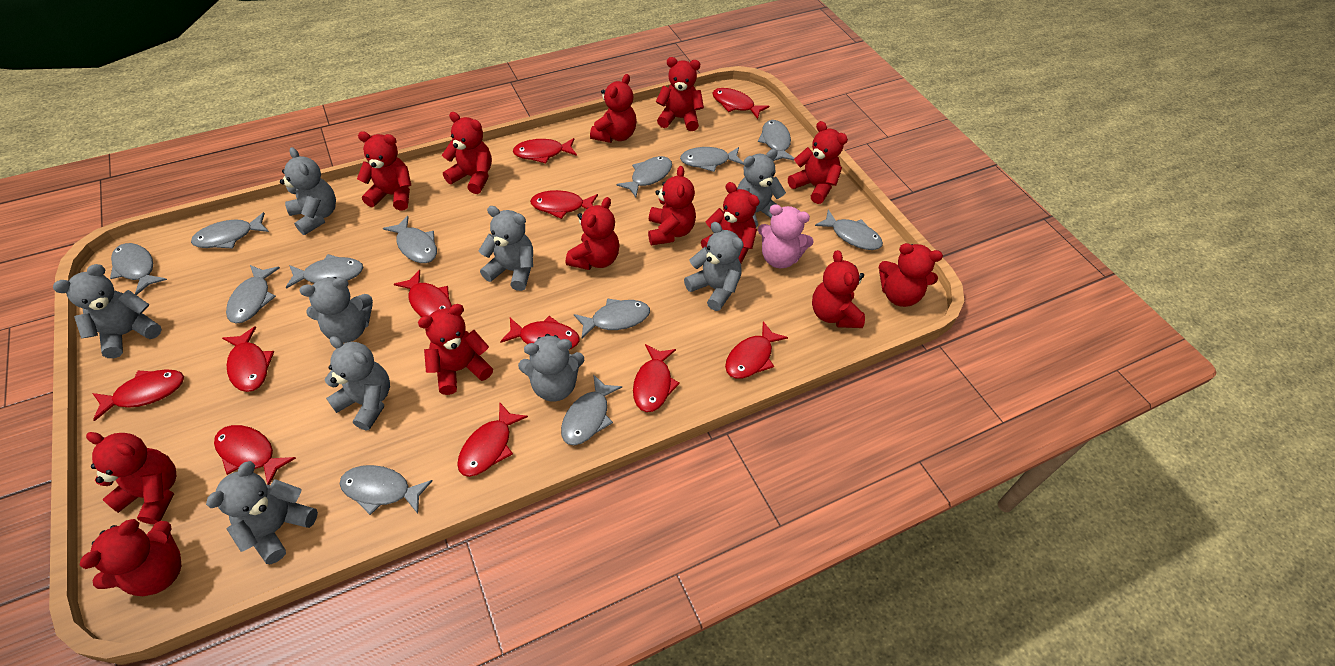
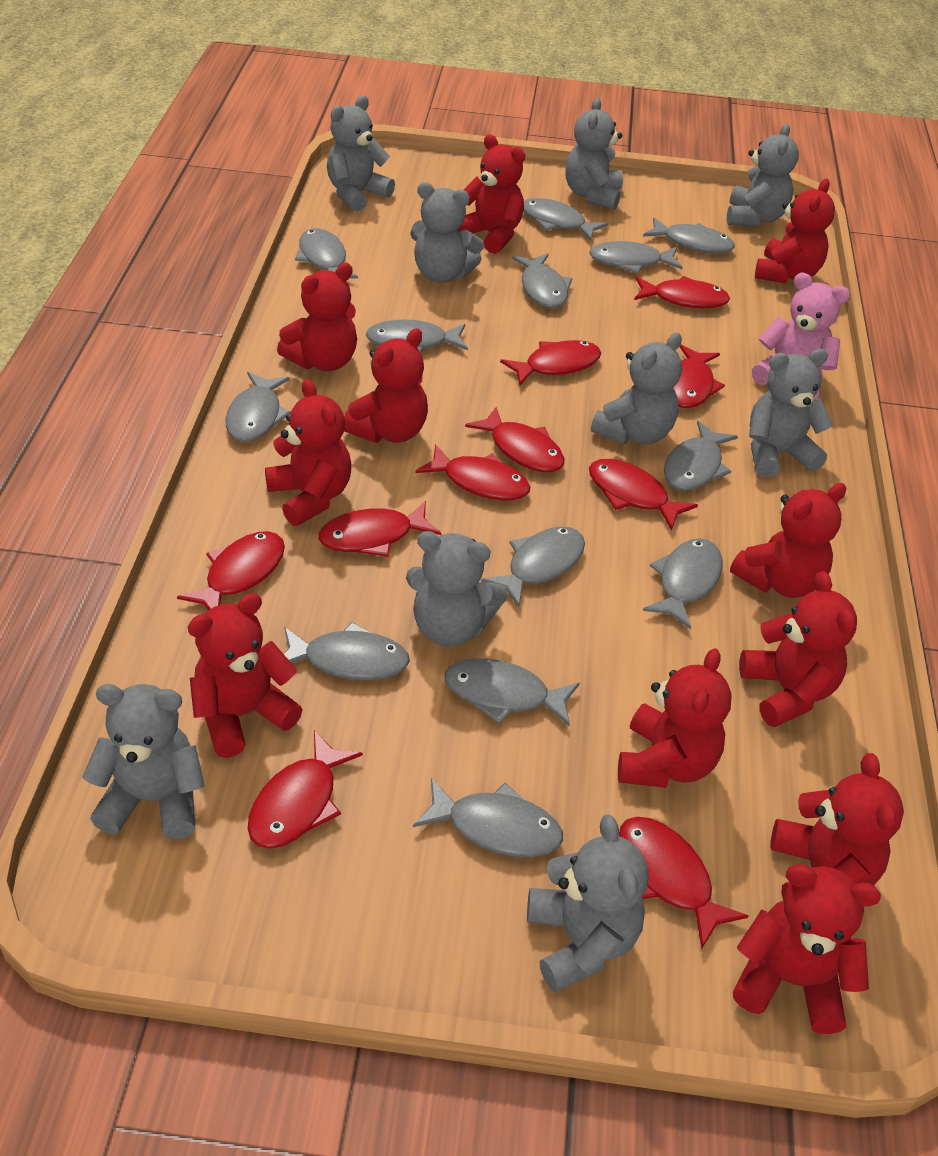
grey fish: 12 -> 13
red fish: 11 -> 10
red teddy bear: 13 -> 11

